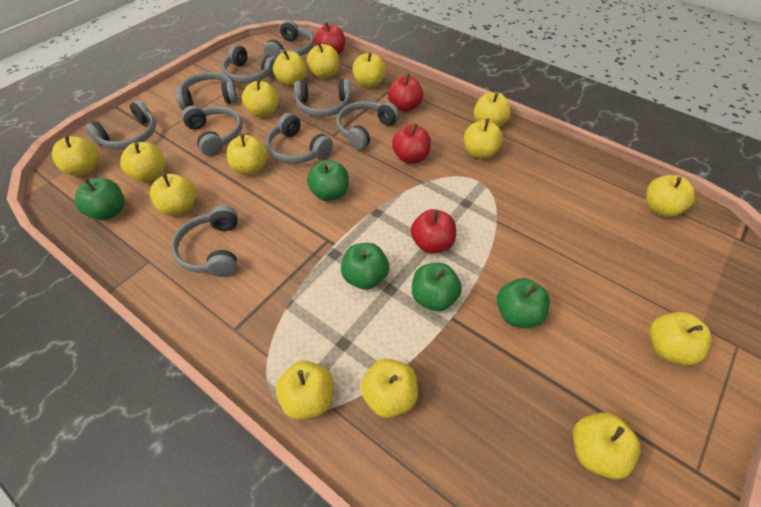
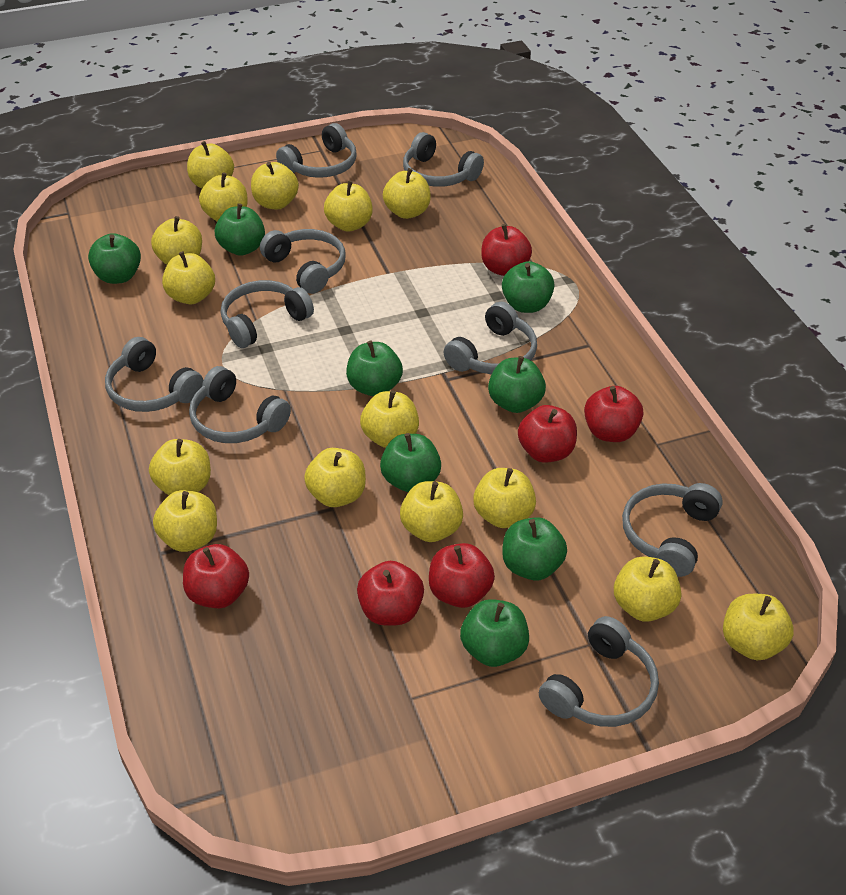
green apple: 5 -> 8
red apple: 4 -> 6

